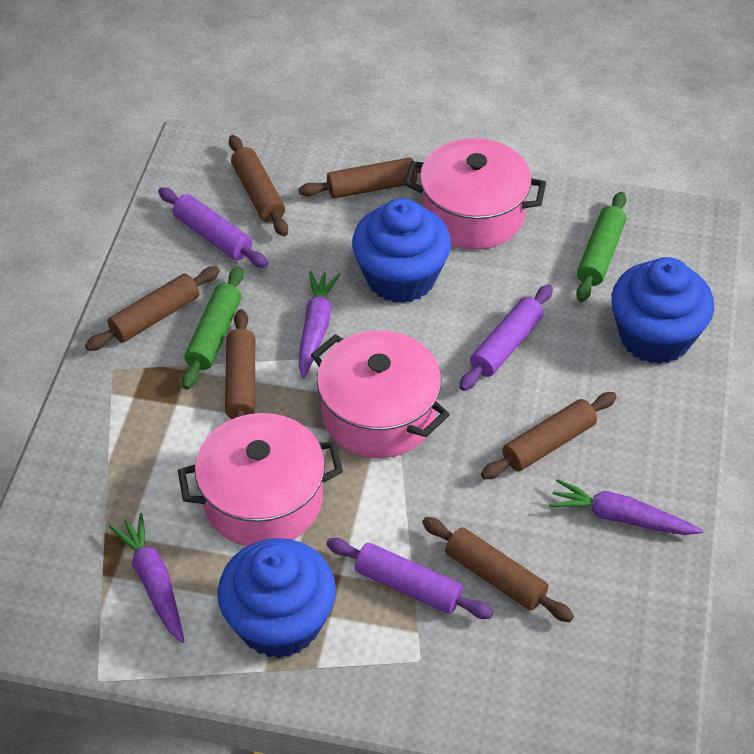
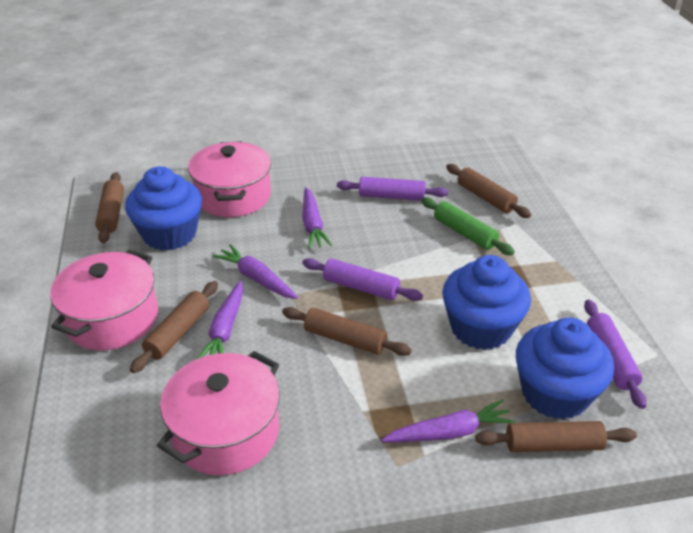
brown rolling pin: 6 -> 5
green rolling pin: 2 -> 1
purple carrot: 3 -> 4

